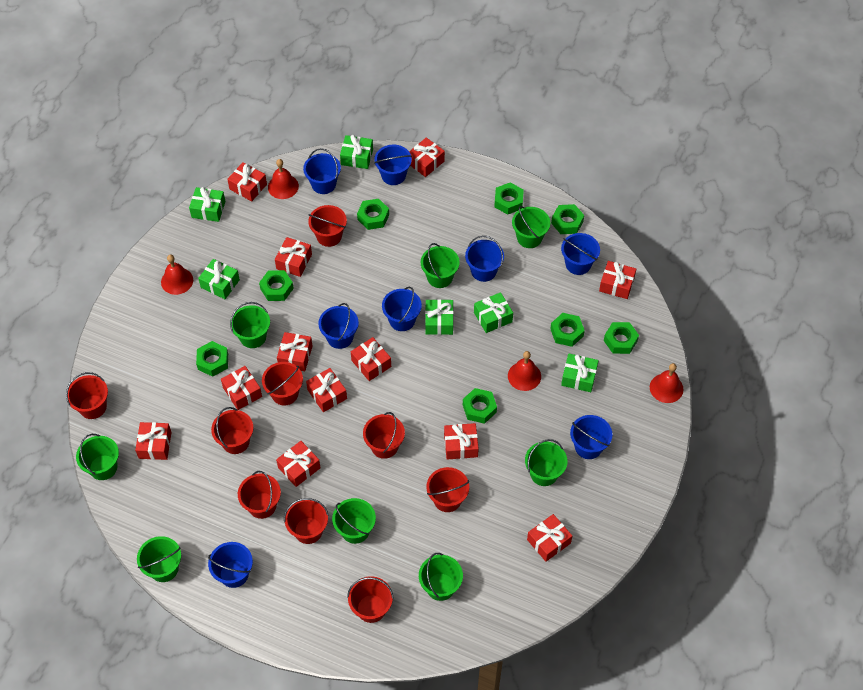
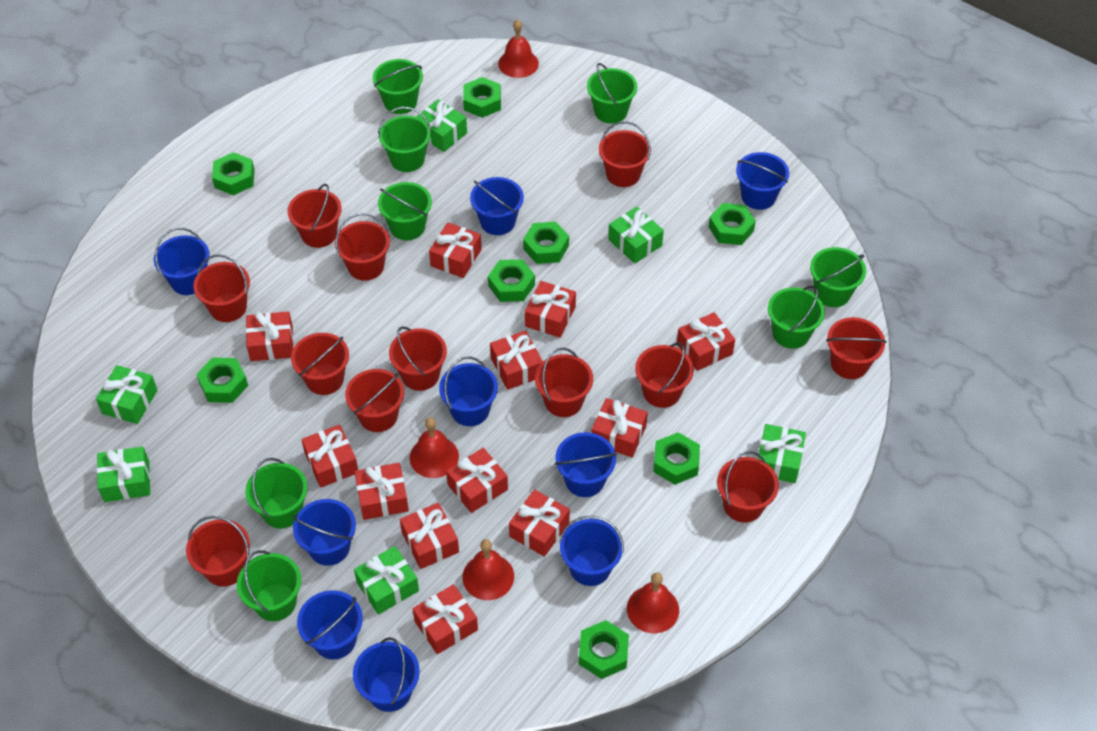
blue bucket: 8 -> 9
red bucket: 9 -> 12

